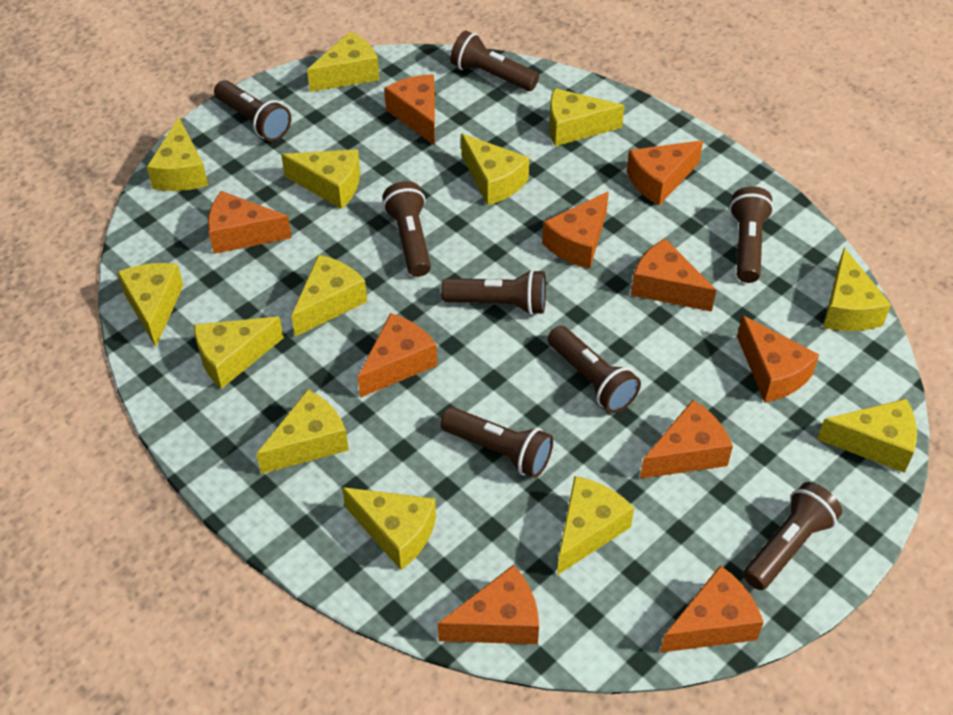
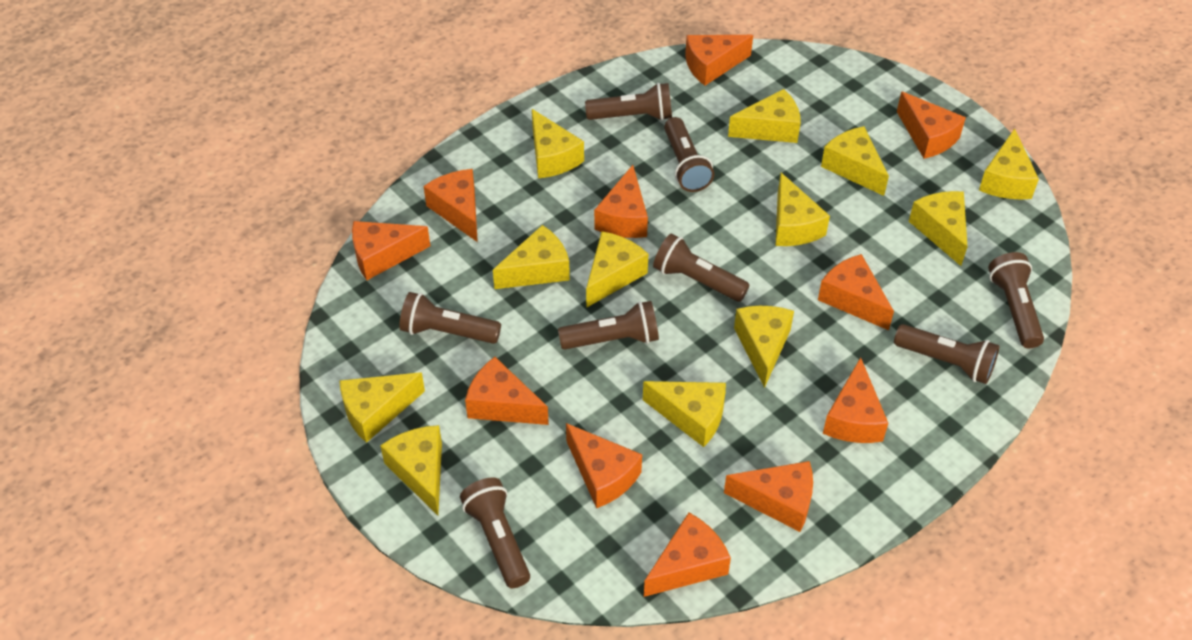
orange cheese: 10 -> 11
yellow cheese: 13 -> 12

